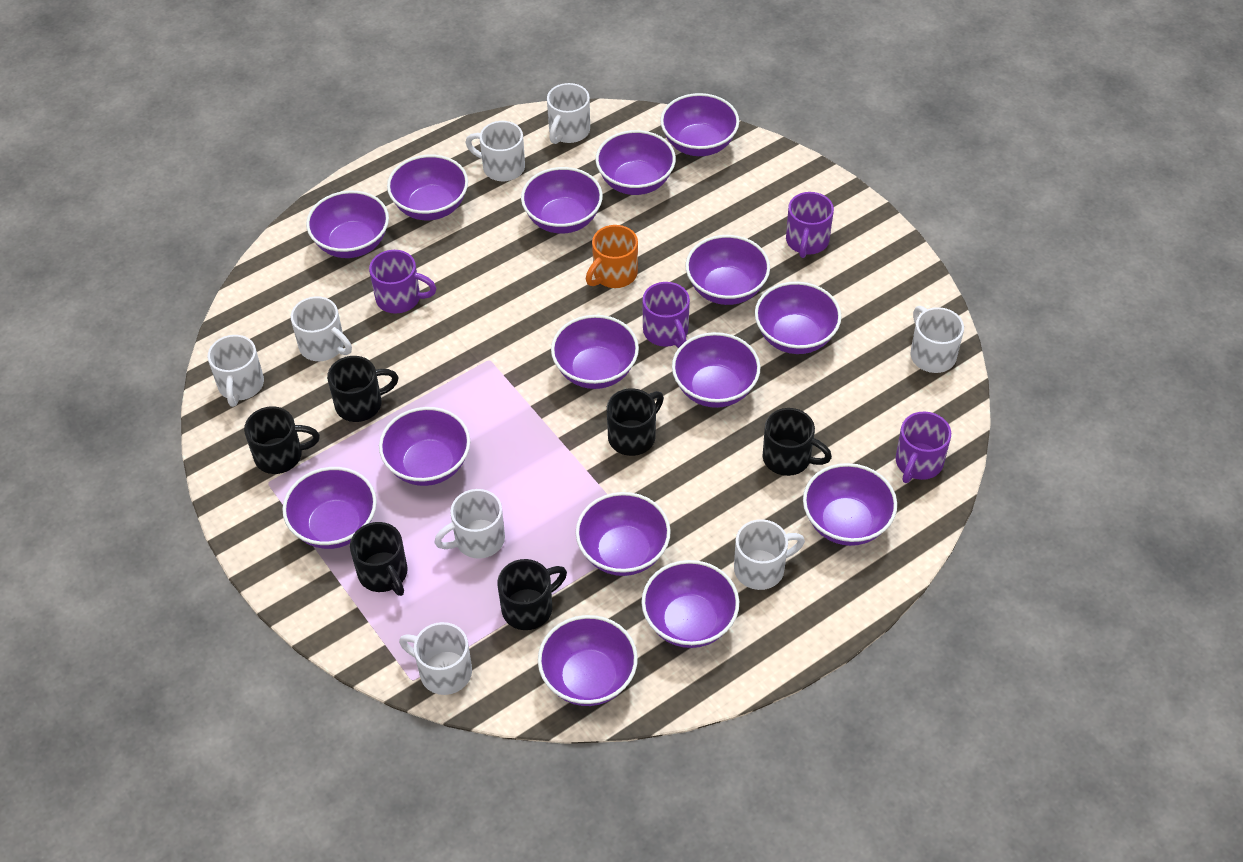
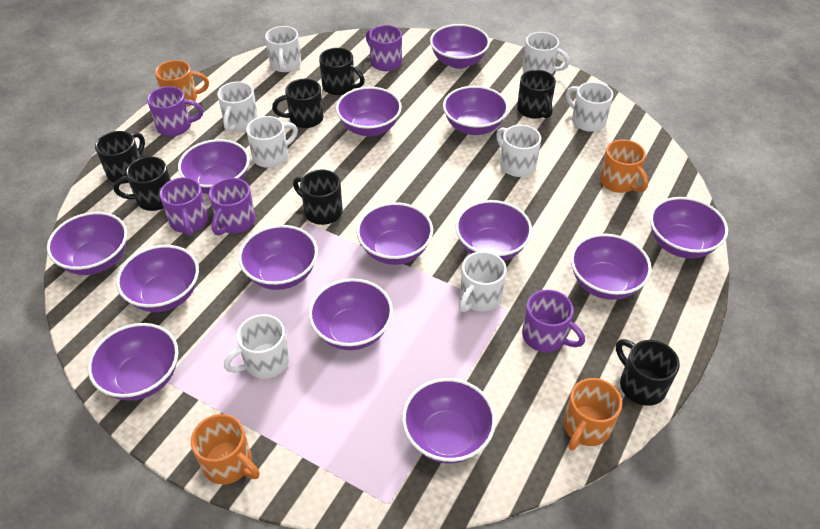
black mug: 6 -> 7
orange mug: 1 -> 4
purple bowl: 15 -> 14
purple mug: 4 -> 5

